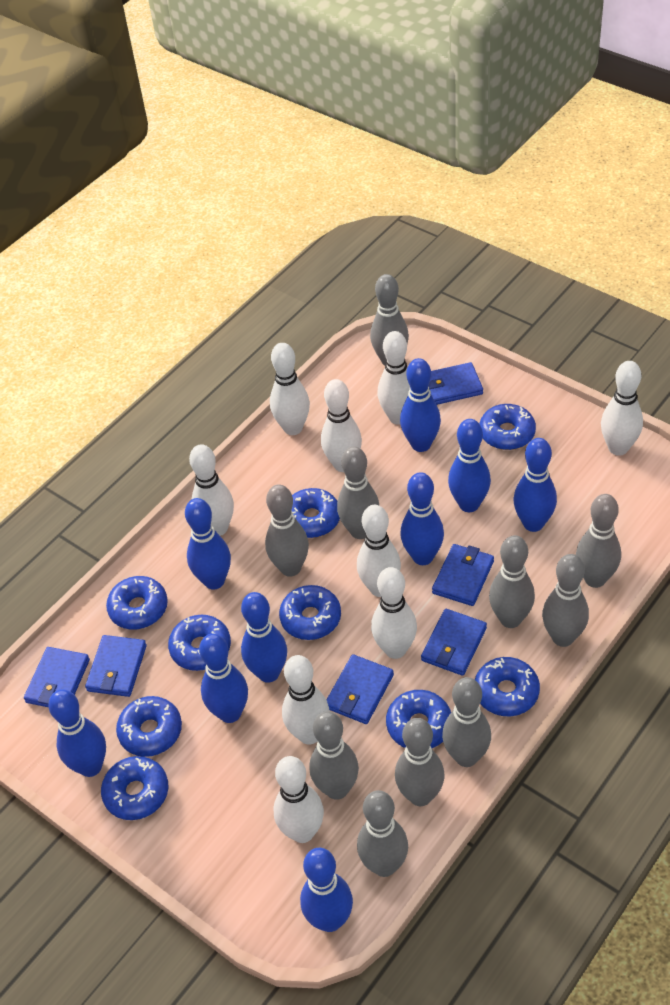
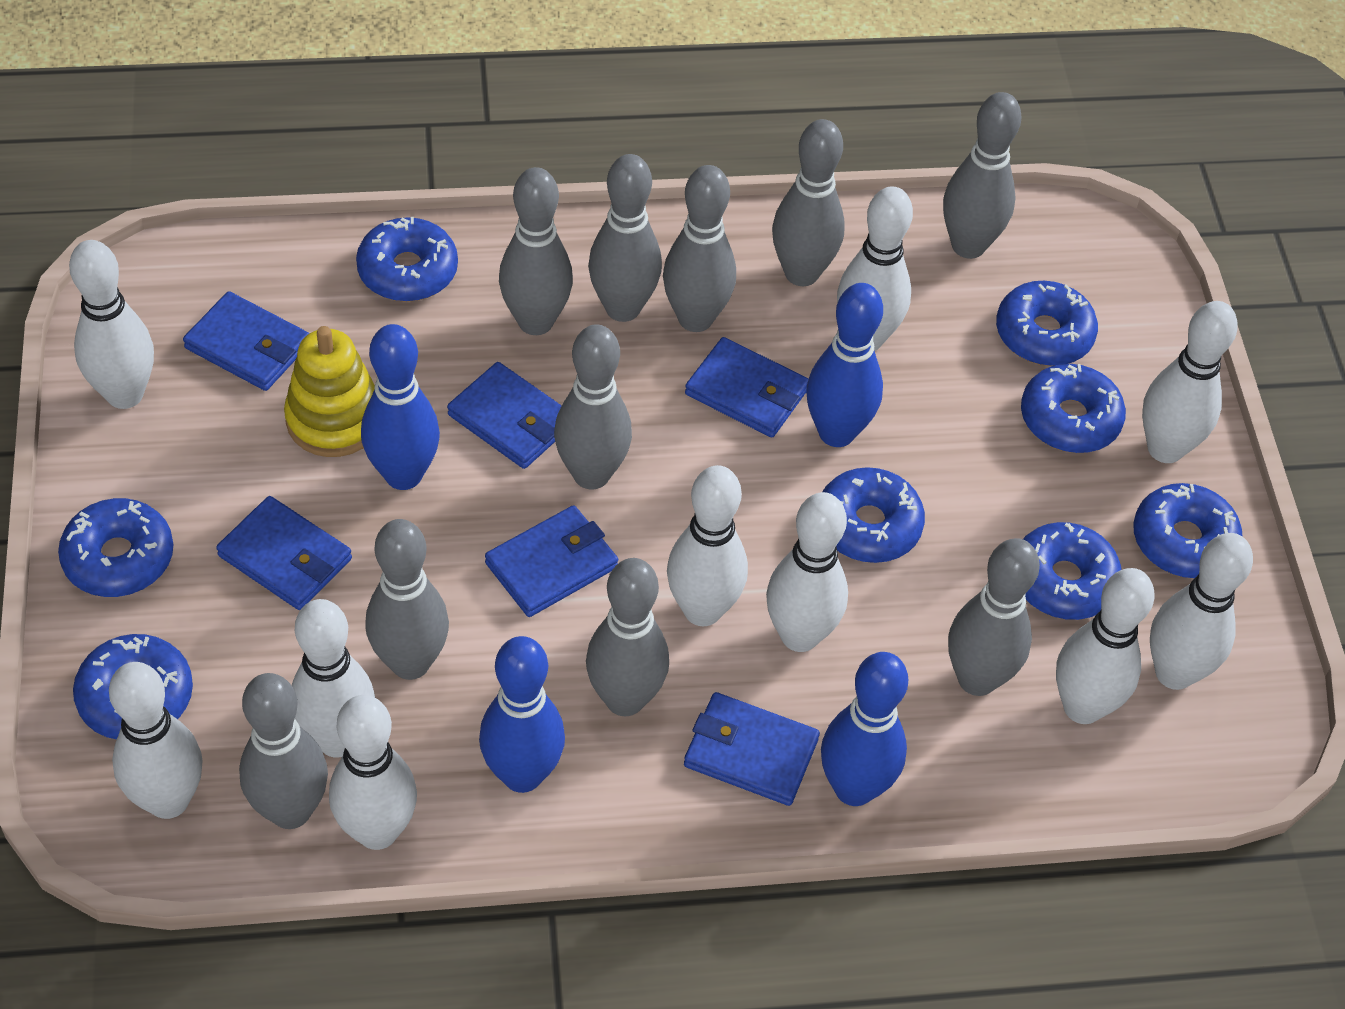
blue bowling pin: 9 -> 4
blue donut: 9 -> 8
white bowling pin: 9 -> 10
yellow stacking toy: 0 -> 1

